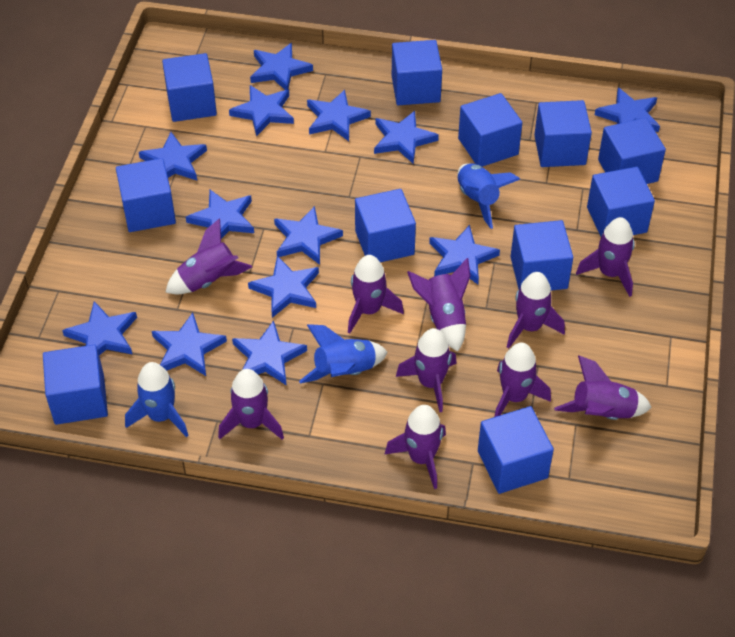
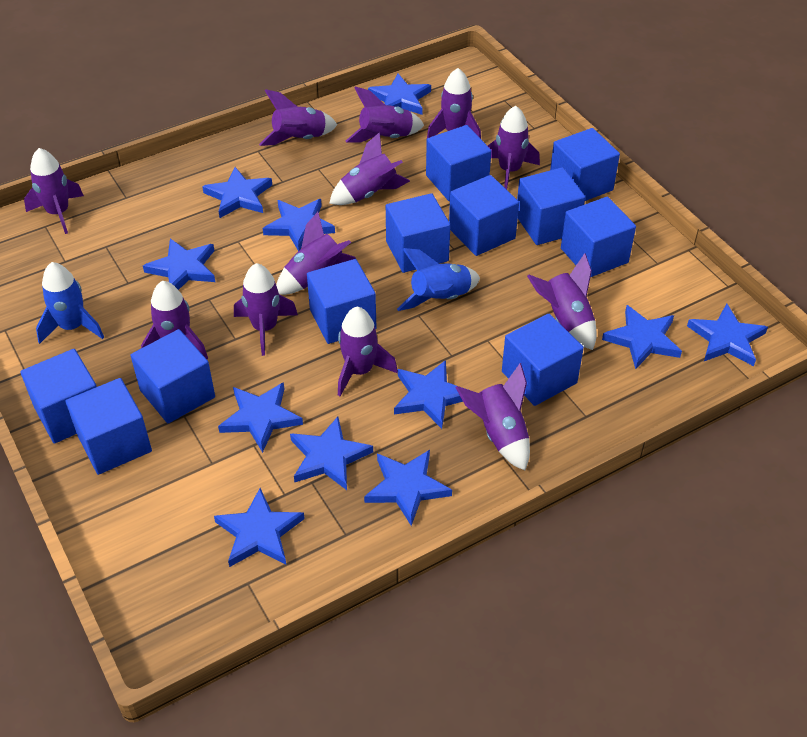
blue rocket: 3 -> 2
blue star: 13 -> 11
purple rocket: 10 -> 12

